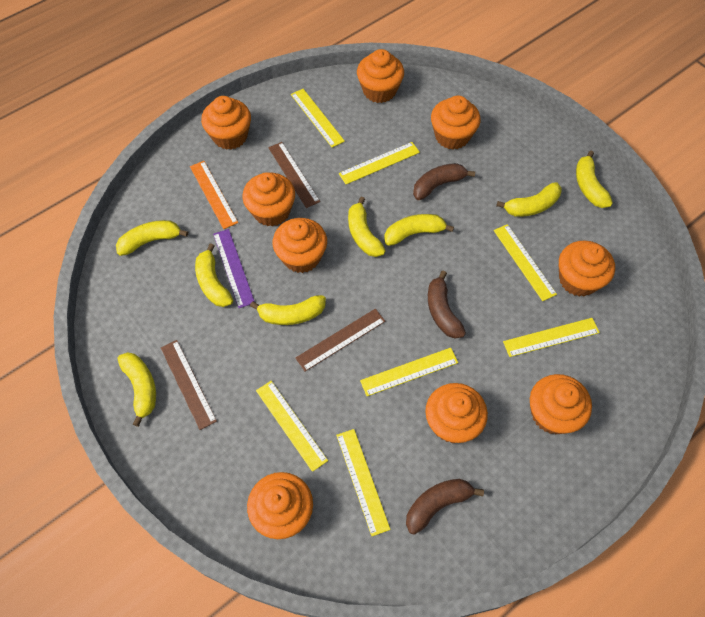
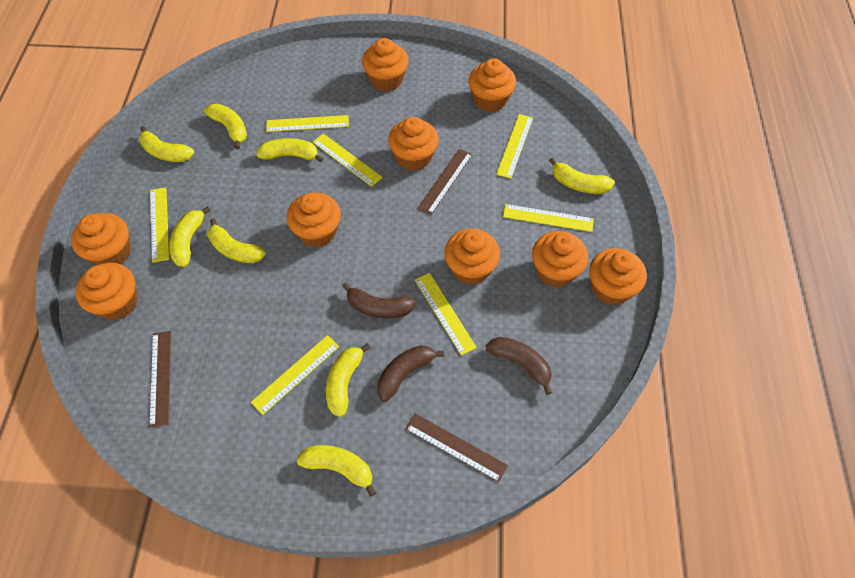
orange ruler: 1 -> 0
purple ruler: 1 -> 0

